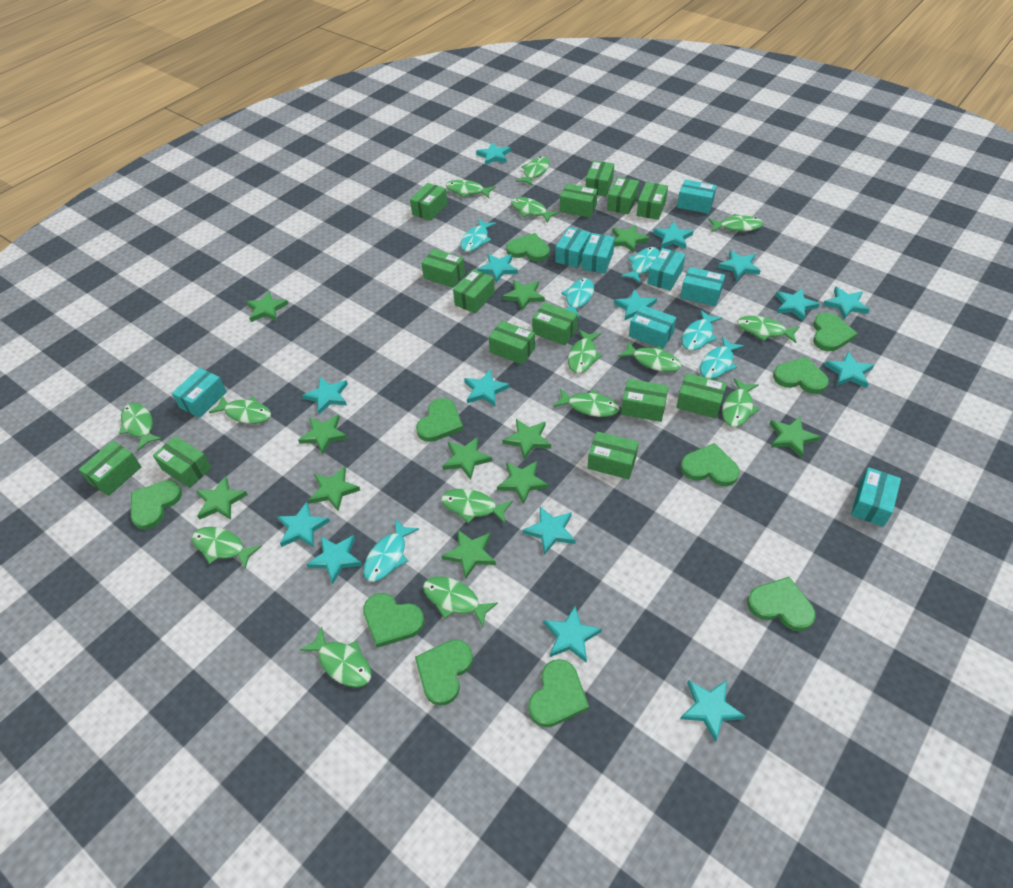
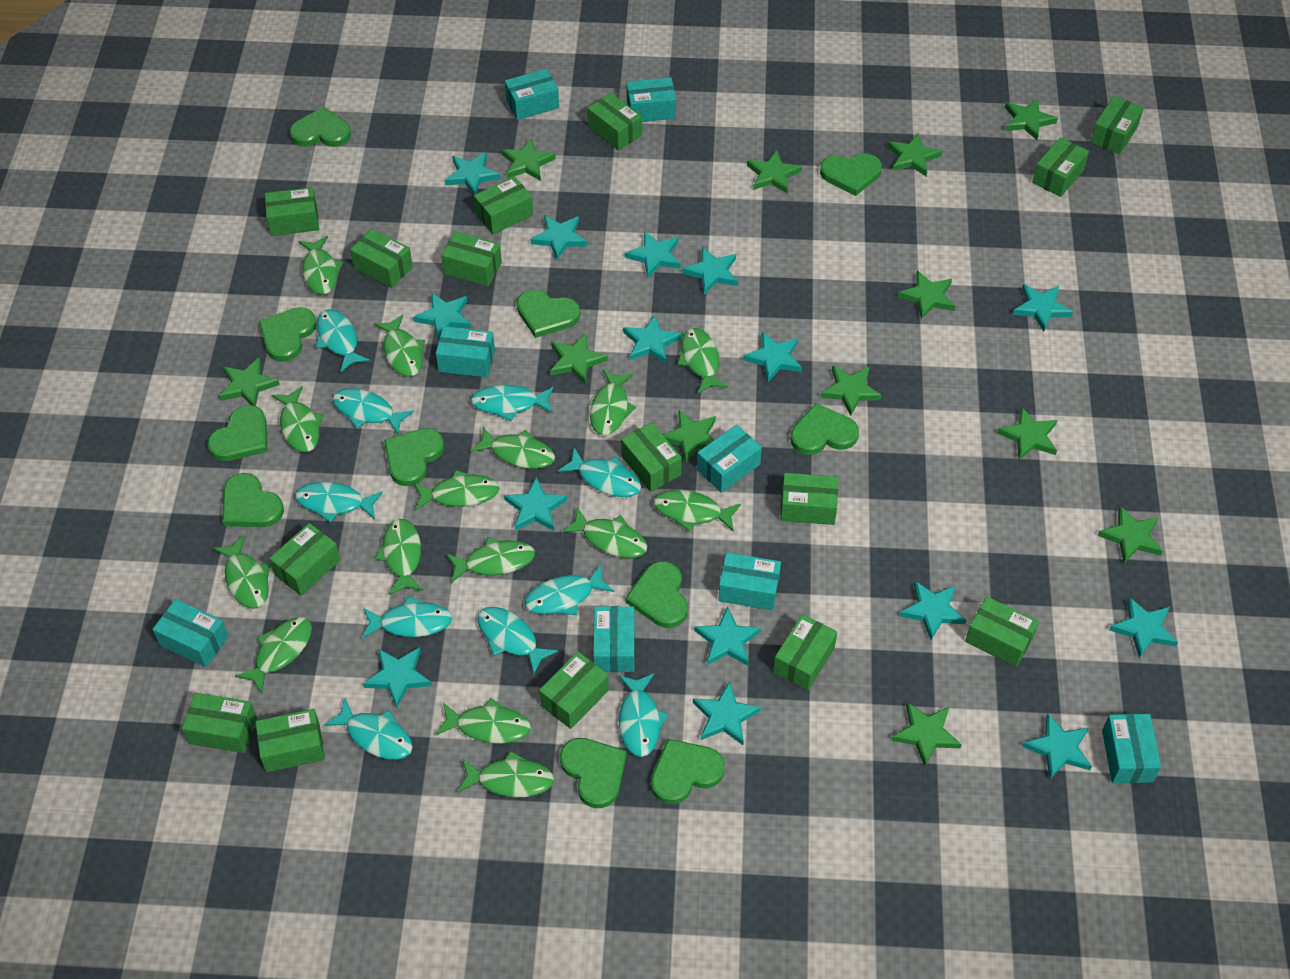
green box: 14 -> 15
green heart: 10 -> 11
green star: 11 -> 12
turquoise fish: 6 -> 10

